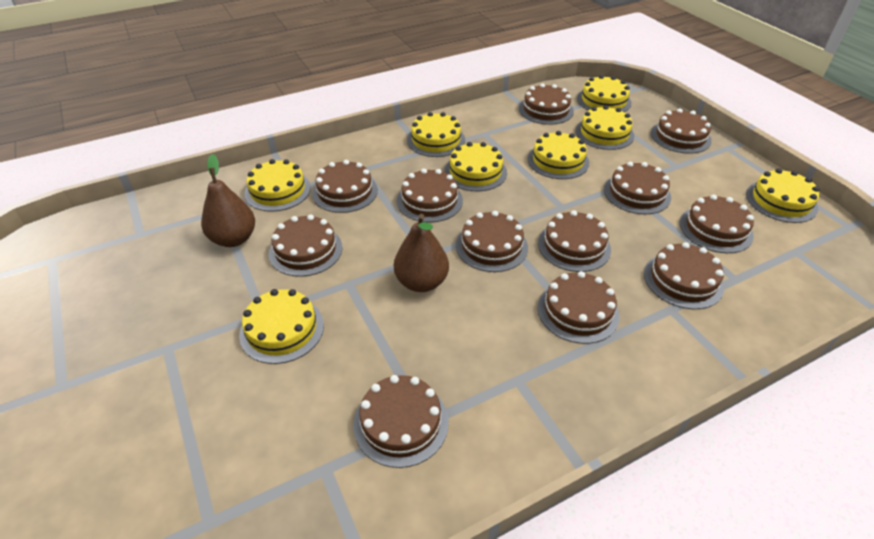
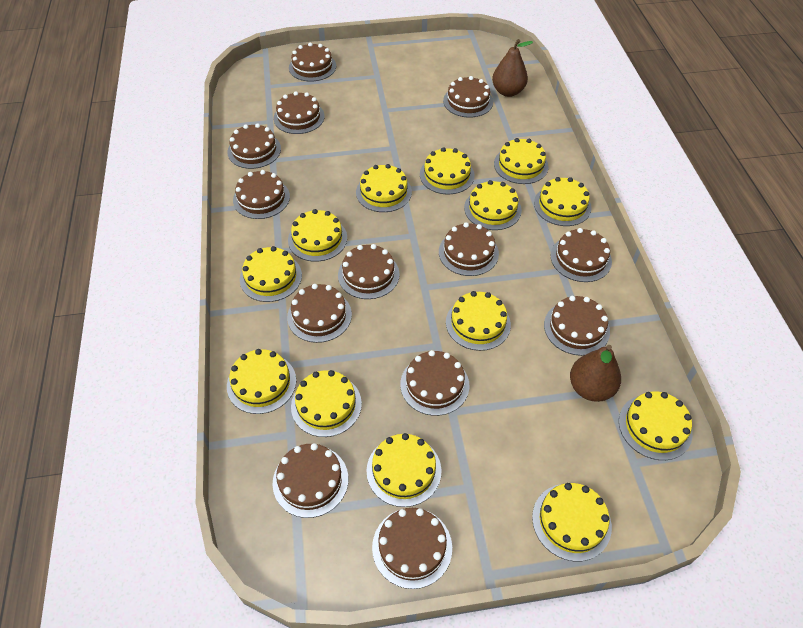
brown cake: 12 -> 13
yellow cake: 8 -> 13

